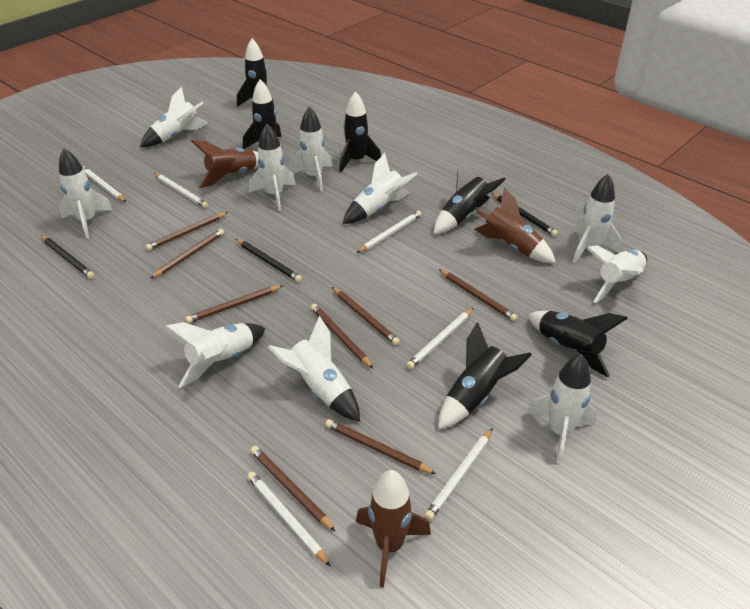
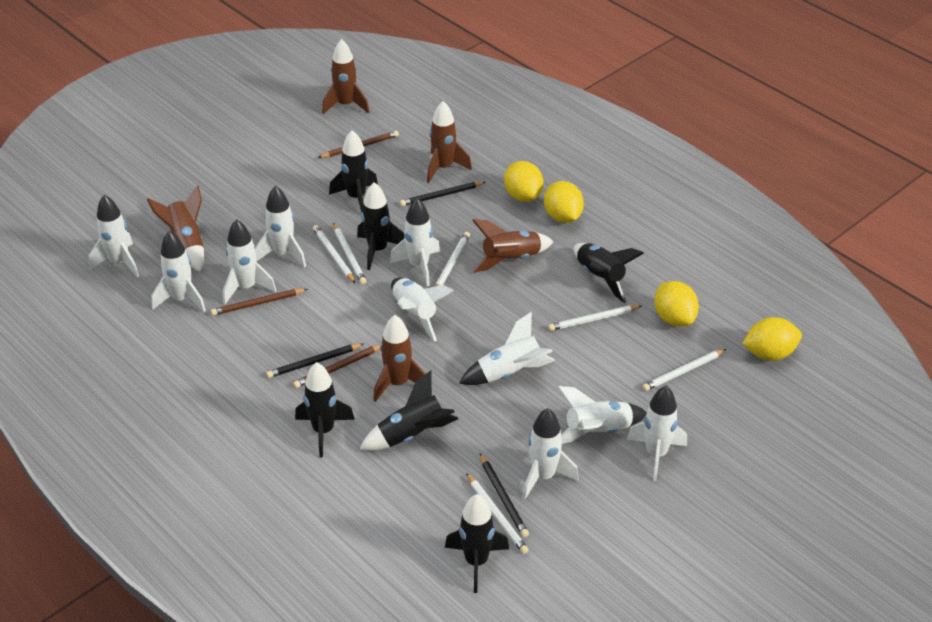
brown pencil: 8 -> 3
brown rocket: 3 -> 5
yellow lemon: 0 -> 4

